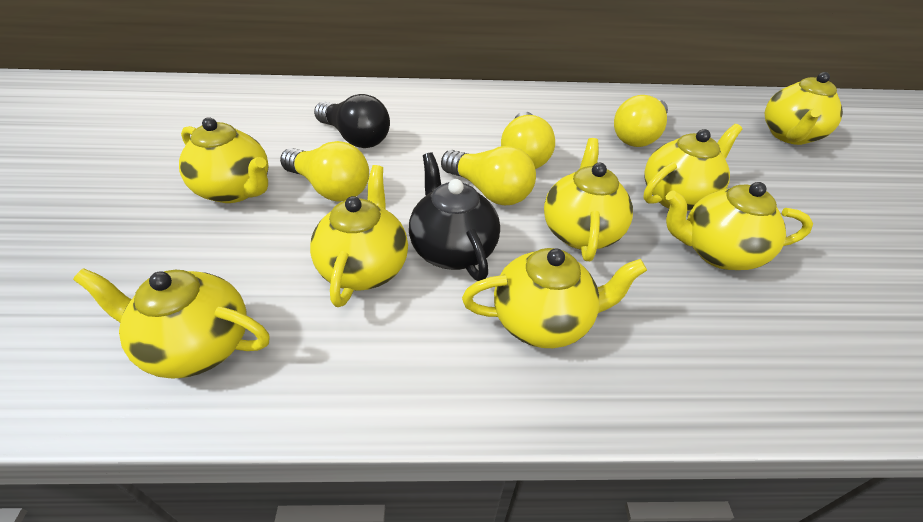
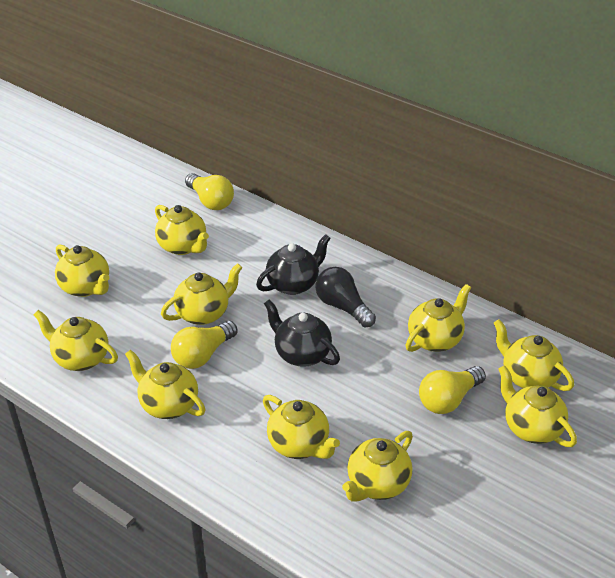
black teapot: 1 -> 2
yellow light bulb: 4 -> 3
yellow teapot: 8 -> 10

